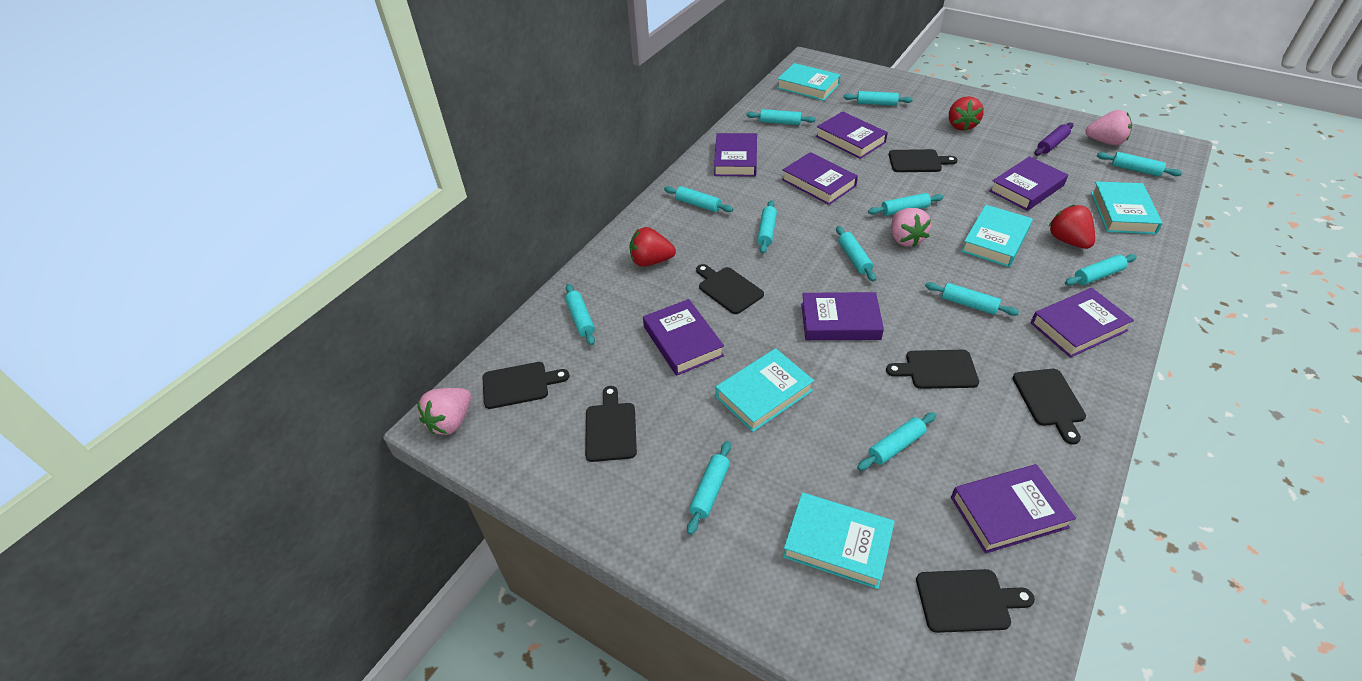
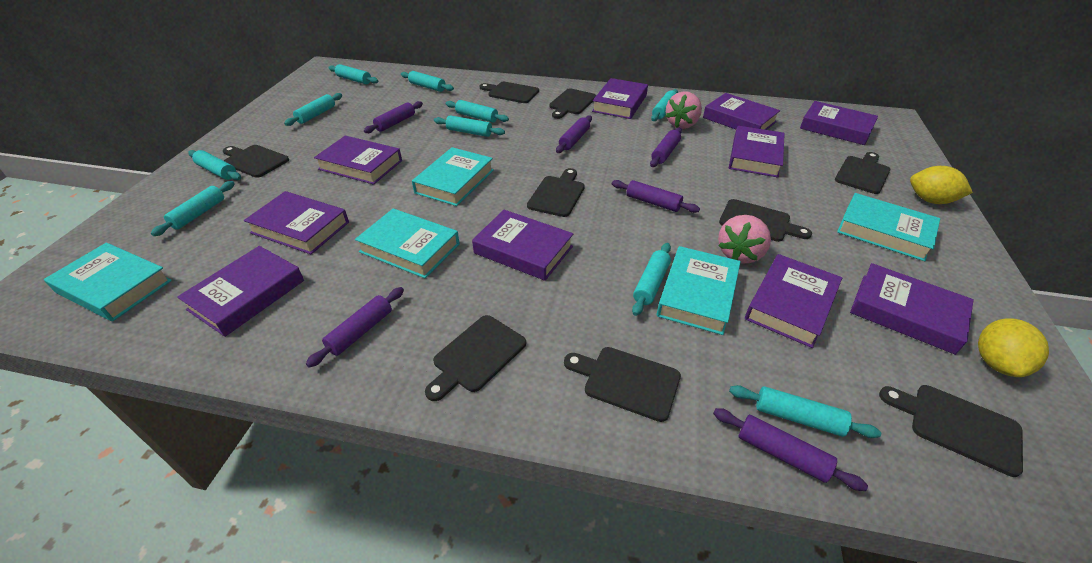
black cutting board: 7 -> 9
pink strawberry: 3 -> 2
purple book: 8 -> 10
purple rolling pin: 1 -> 6
red strawberry: 3 -> 0
turquoise rolling pin: 12 -> 10
yellow lemon: 0 -> 2

